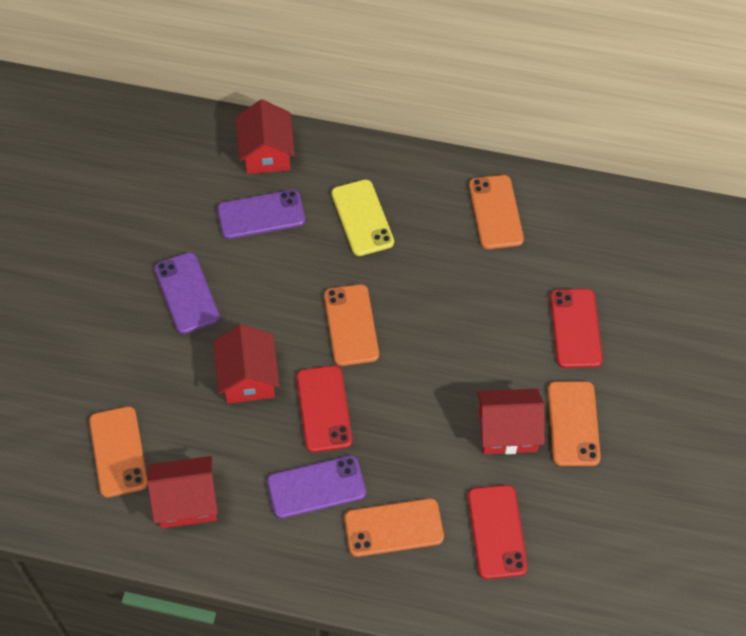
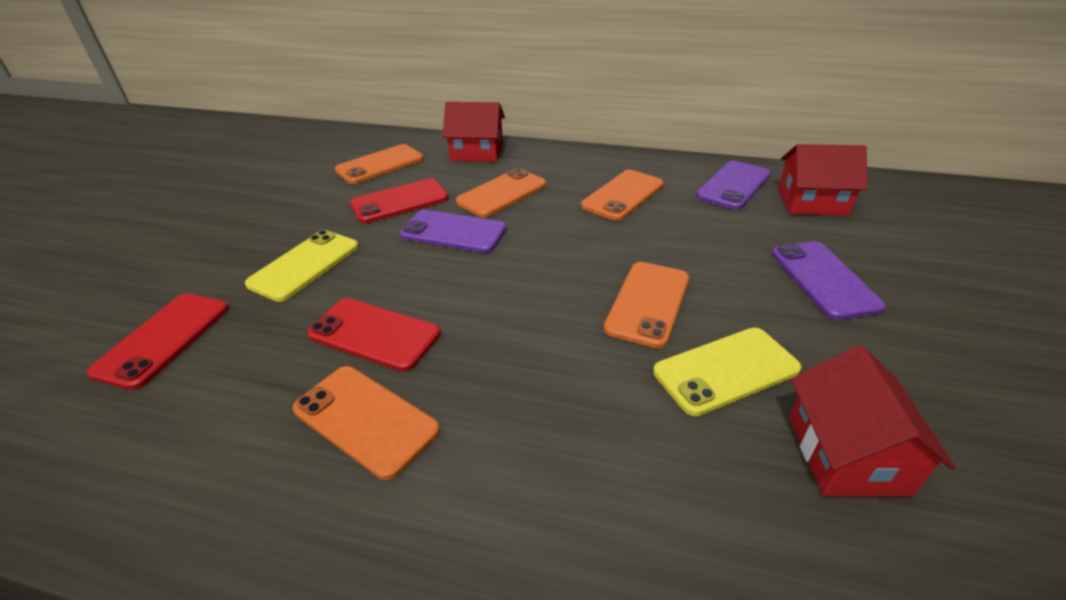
red house: 4 -> 3
yellow phone: 1 -> 2

